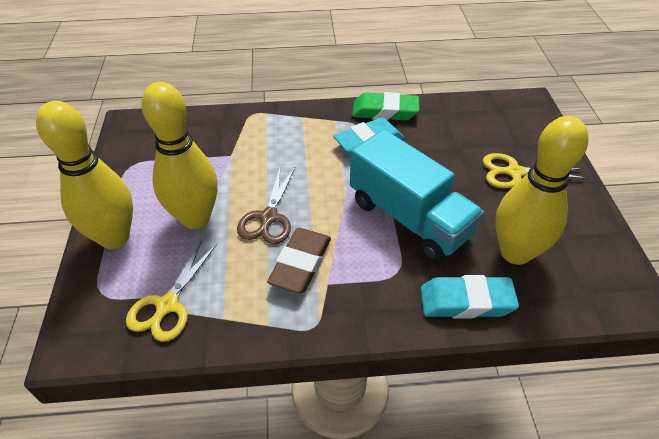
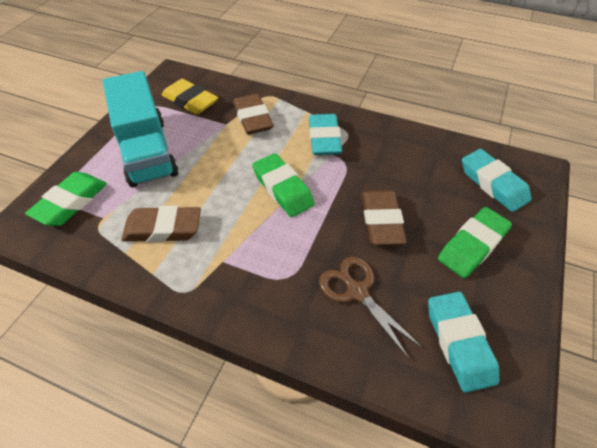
brown eraser: 1 -> 3
green eraser: 1 -> 3
turquoise eraser: 2 -> 3
yellow bowling pin: 3 -> 0
yellow eraser: 0 -> 1
yellow scissors: 2 -> 0

